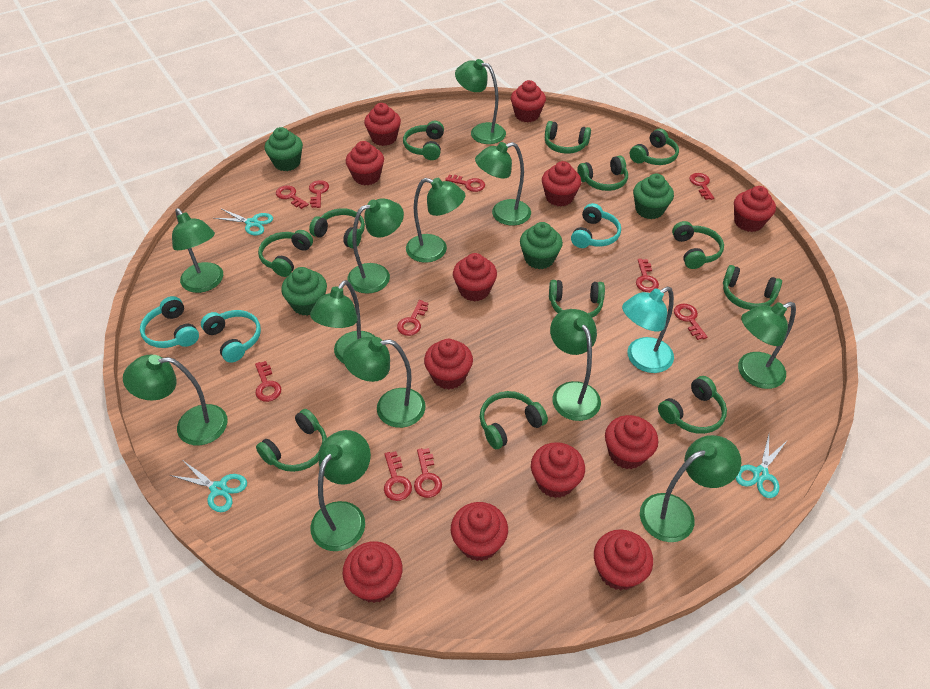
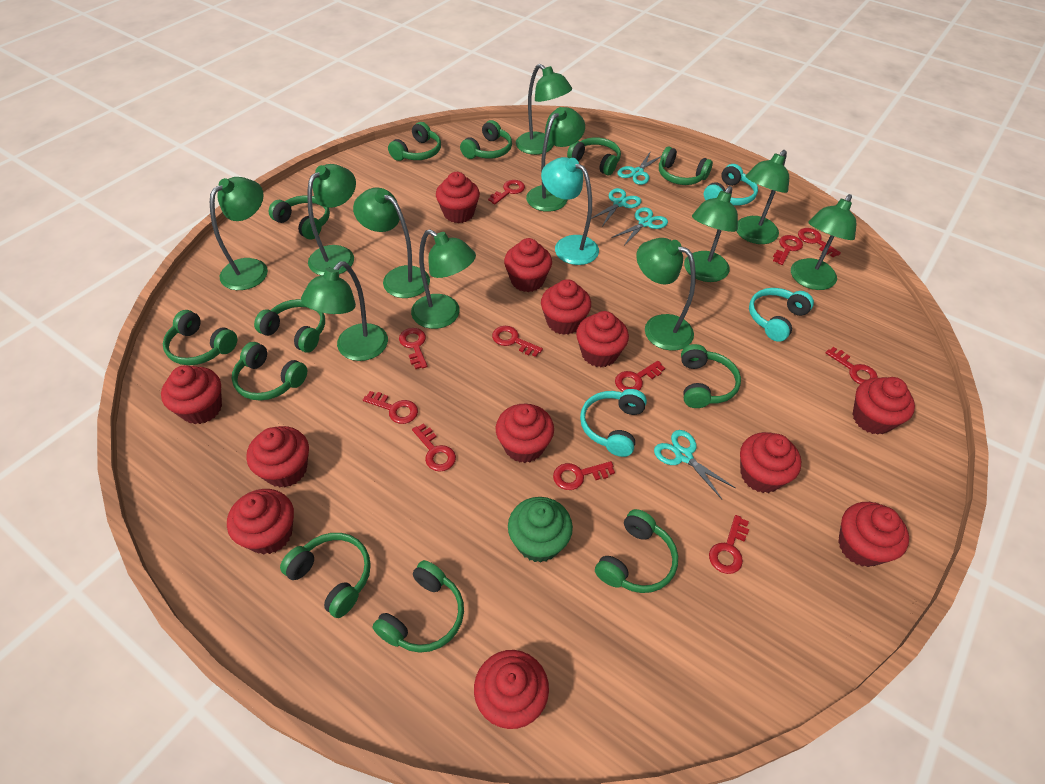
green cupcake: 4 -> 1
green lamp: 12 -> 11
red key: 10 -> 11
turquoise scissors: 3 -> 4

